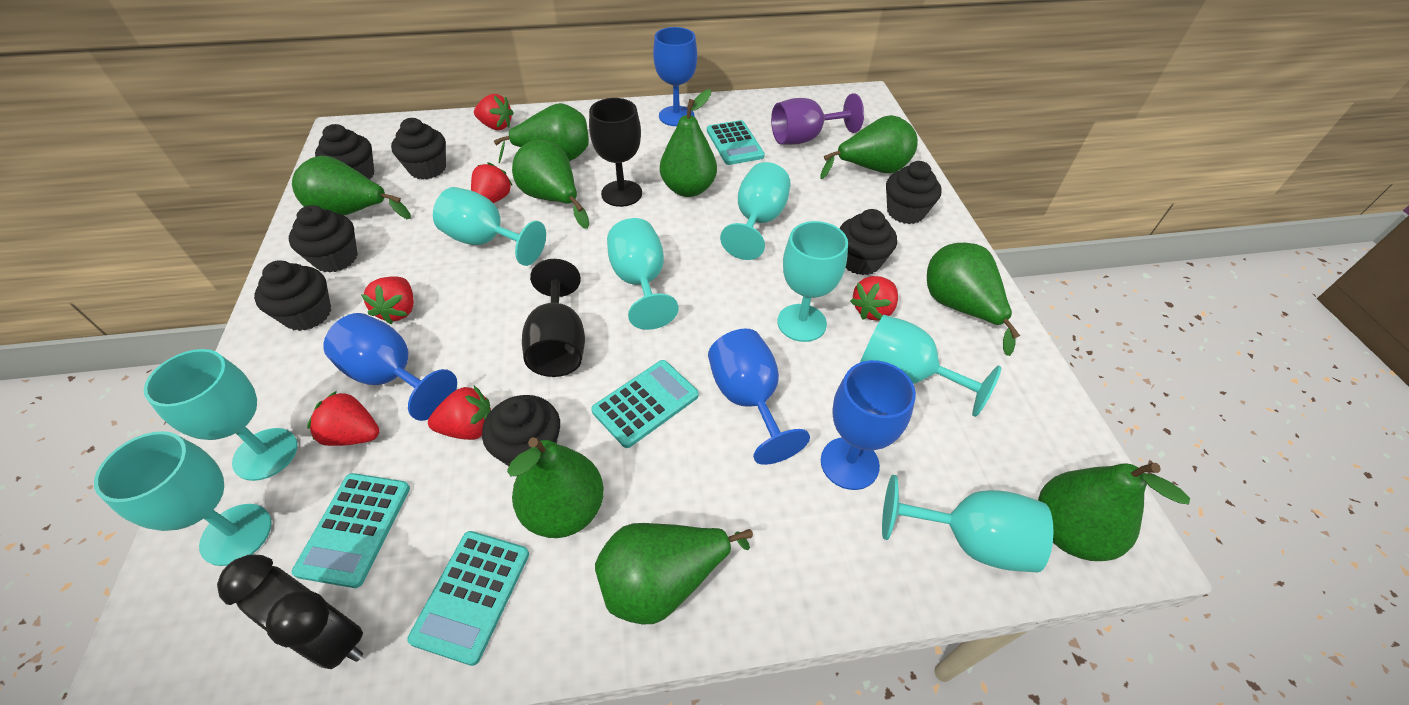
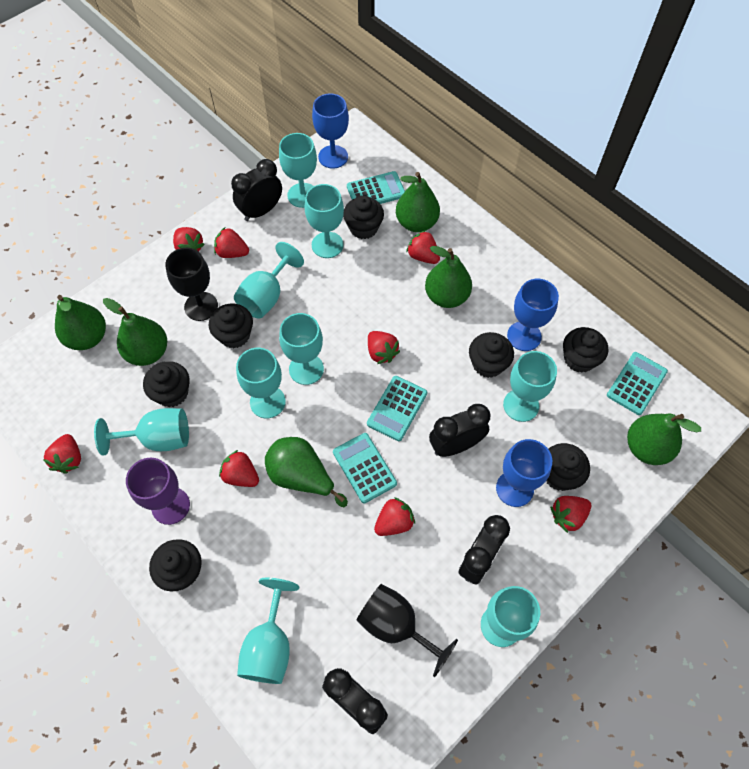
black clock: 1 -> 4
blue goblet: 4 -> 3
green pear: 9 -> 6
red strawberry: 6 -> 8
turquoise goblet: 8 -> 9

